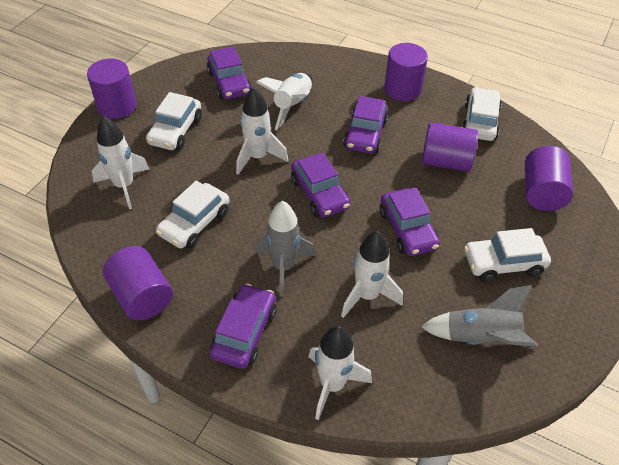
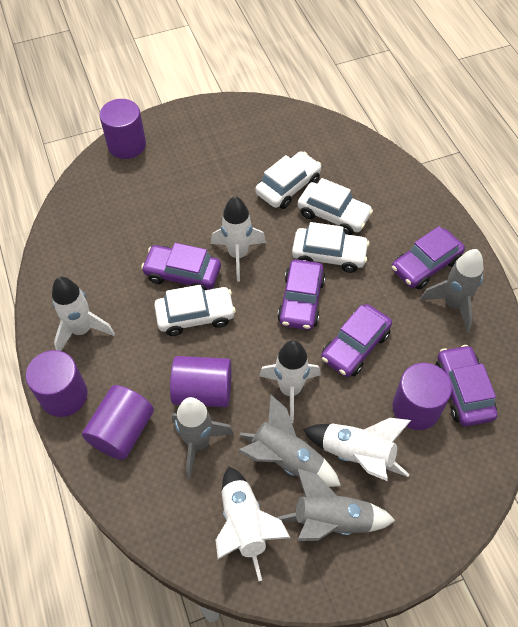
grey rocket: 2 -> 4

